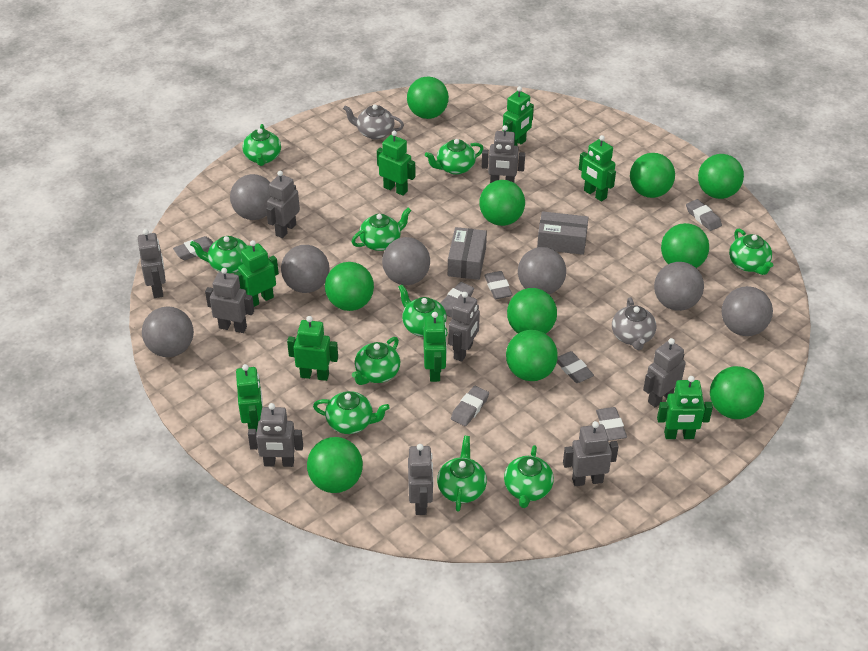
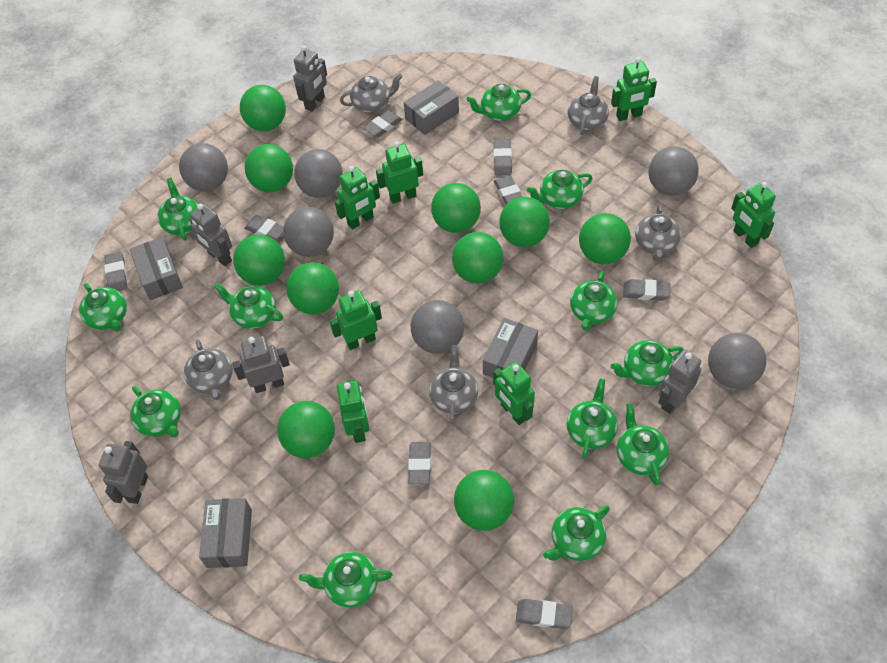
green robot: 8 -> 7
green teapot: 10 -> 12
grey ball: 7 -> 6
grey box: 2 -> 4
grey eraser: 7 -> 8
grey robot: 9 -> 5
grey teapot: 2 -> 5

